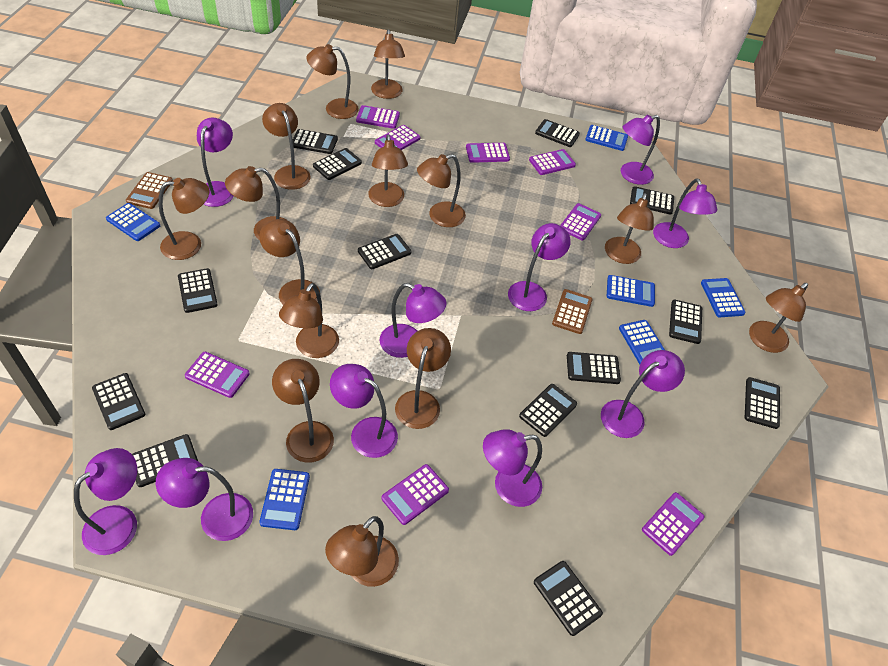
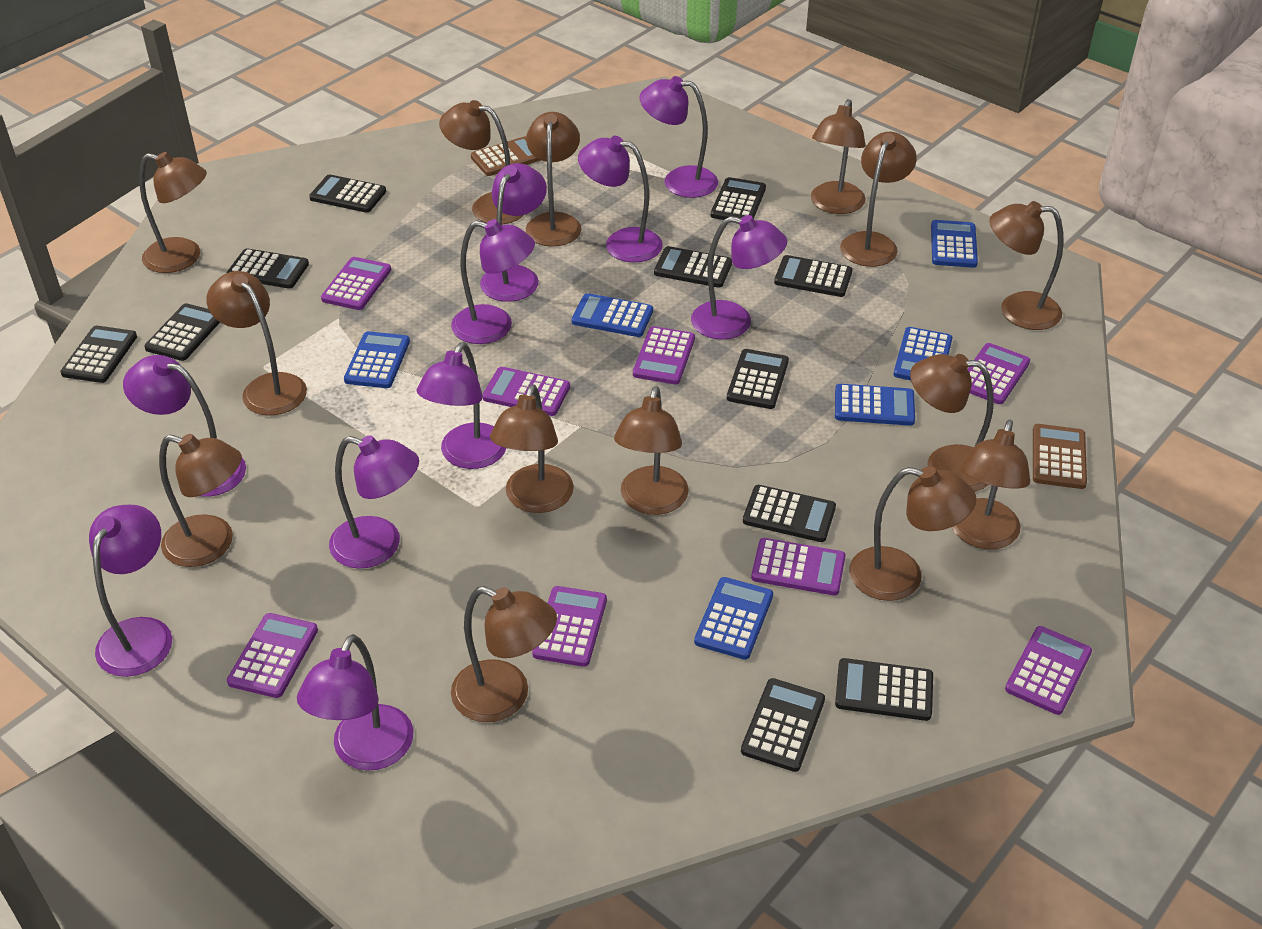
black calculator: 13 -> 11

